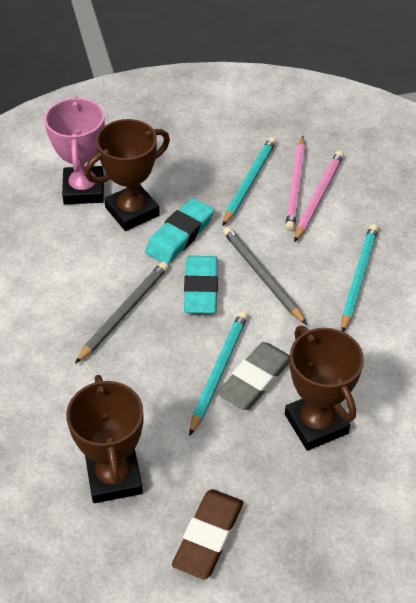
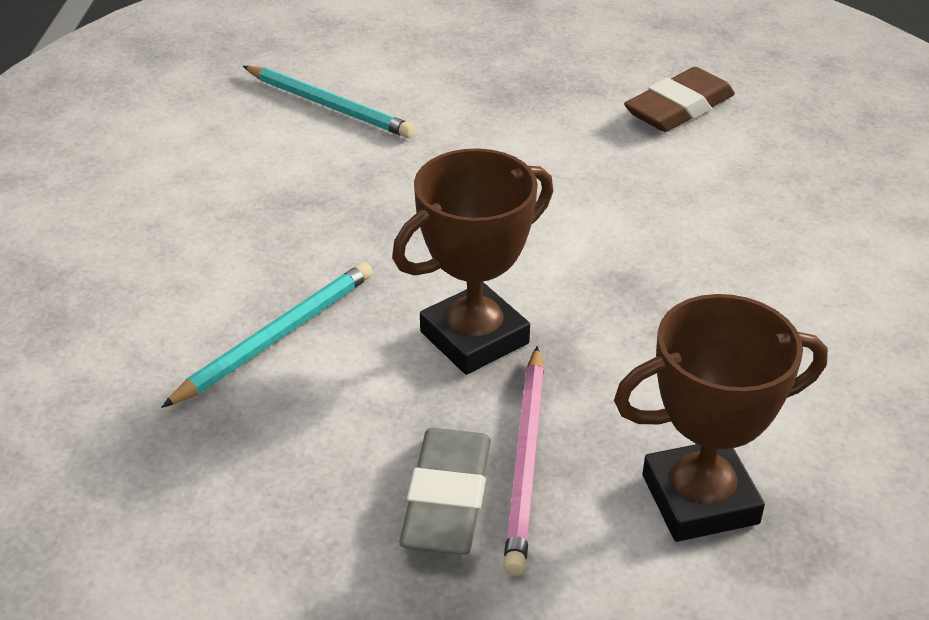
brown trophy: 3 -> 2
grey pencil: 2 -> 0
pink pencil: 2 -> 1
pink trophy: 1 -> 0
turquoise eraser: 2 -> 0
turquoise pencil: 3 -> 2

